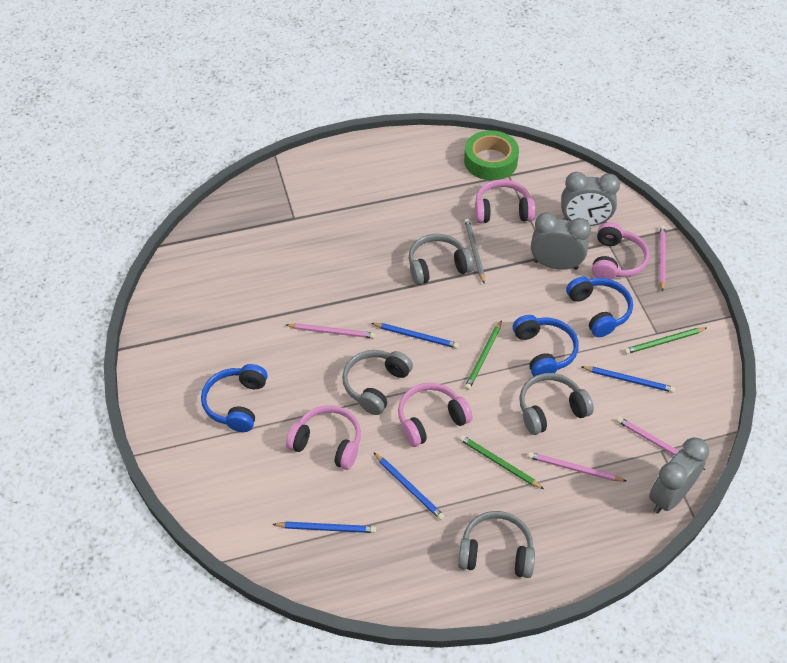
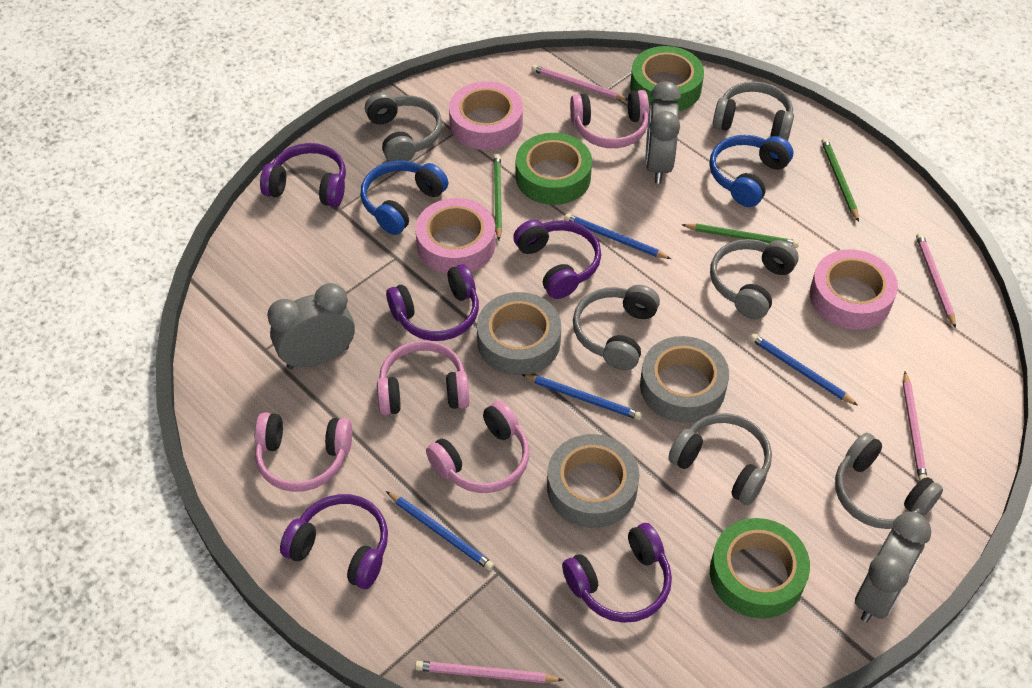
blue headphones: 3 -> 2
green tape: 1 -> 3
grey headphones: 4 -> 6
grey pencil: 1 -> 0
grey tape: 0 -> 3
pink tape: 0 -> 3
purple headphones: 0 -> 5

